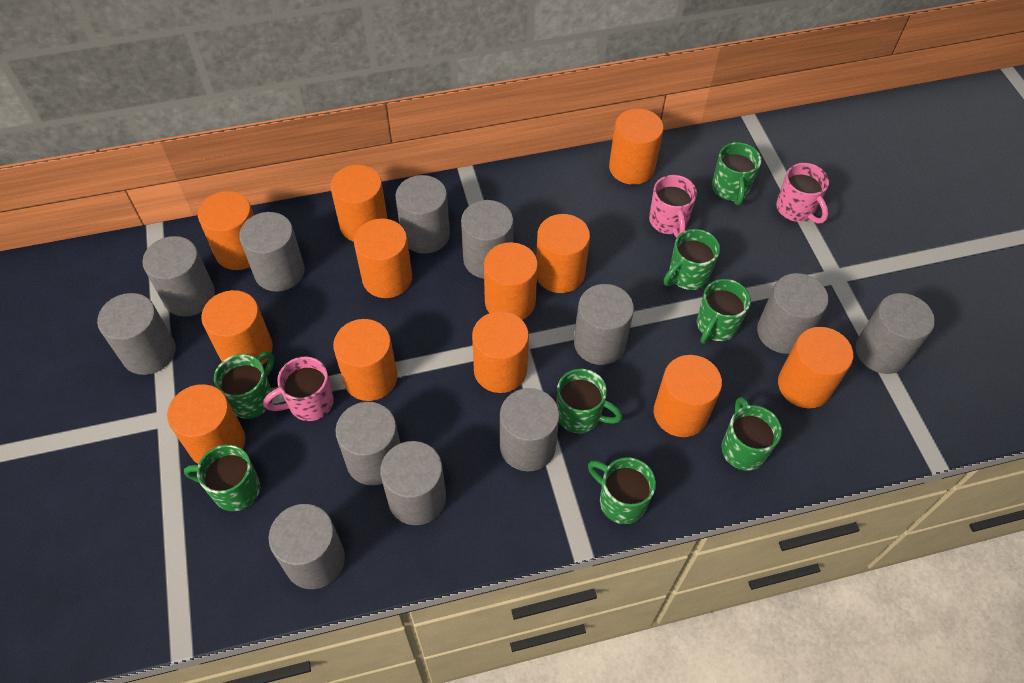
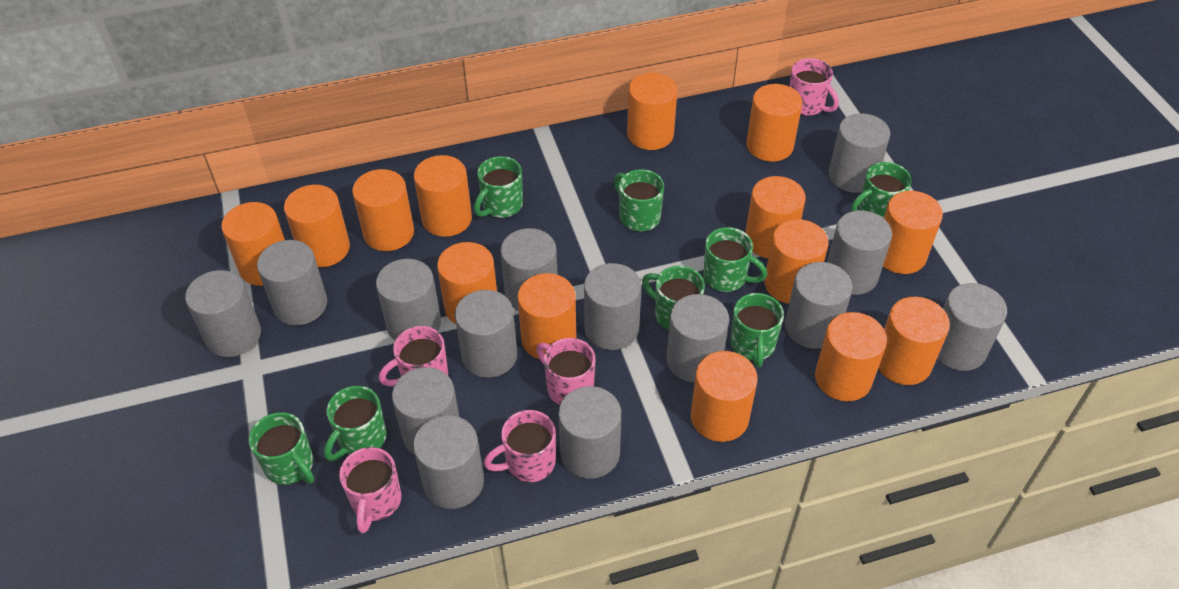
grey cylinder: 12 -> 14
orange cylinder: 12 -> 14
pink mug: 3 -> 5

